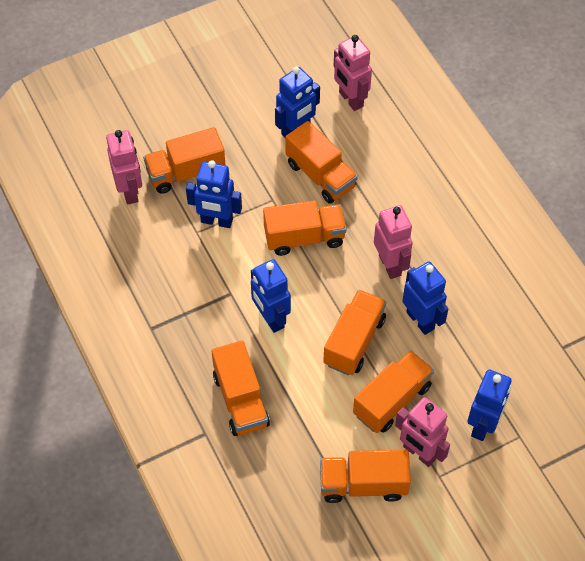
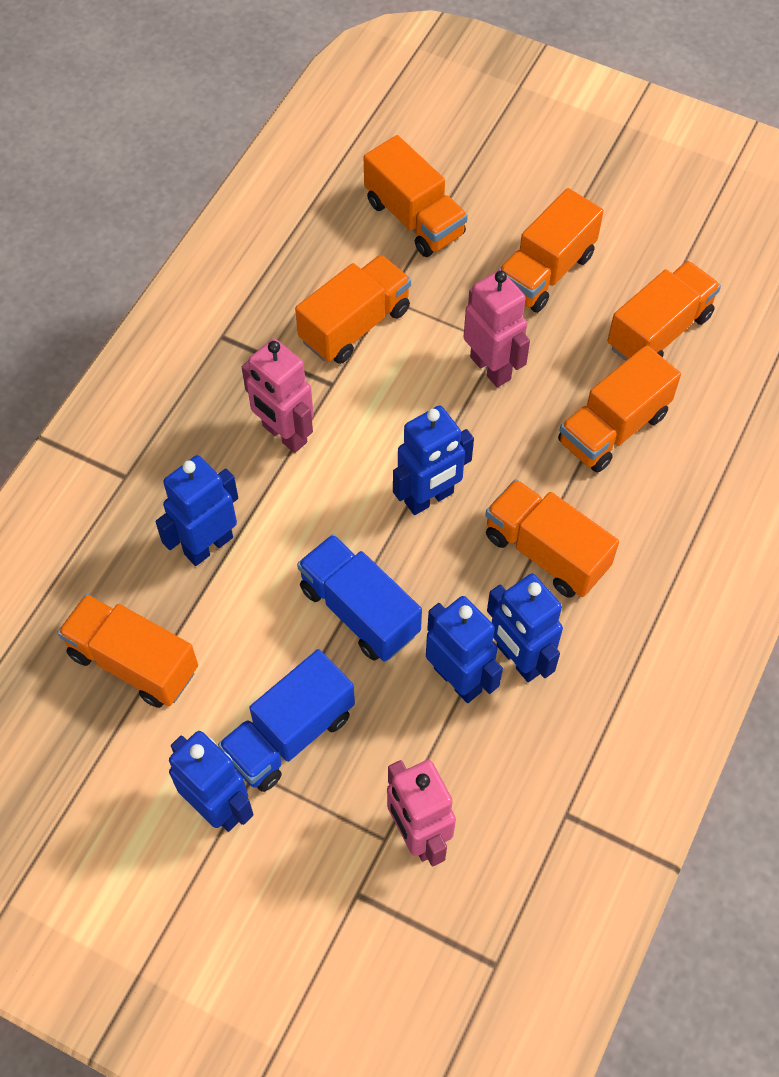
blue truck: 0 -> 2
pink robot: 4 -> 3

